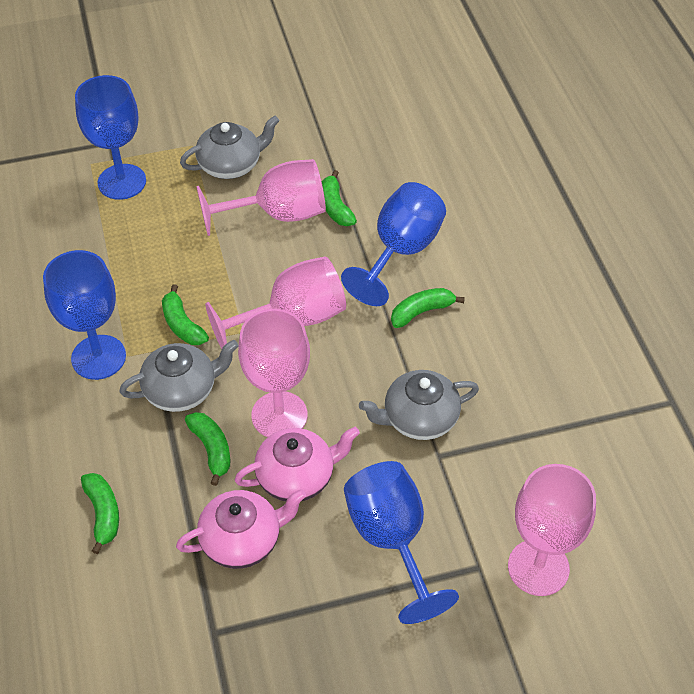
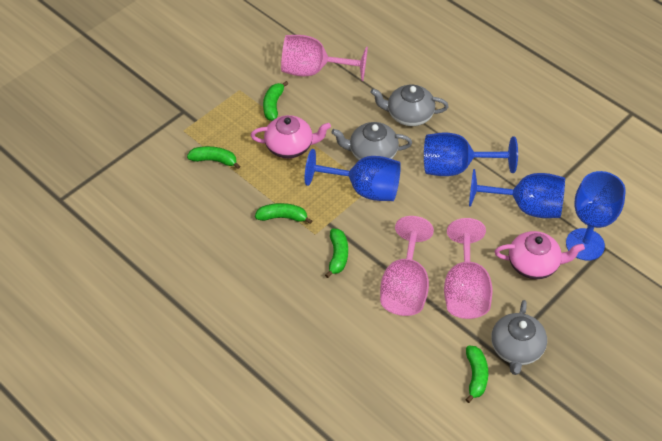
pink goblet: 4 -> 3

